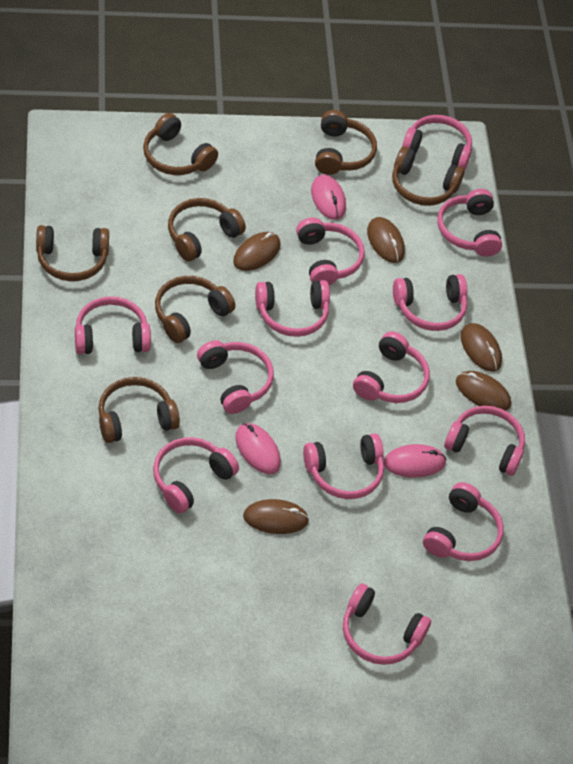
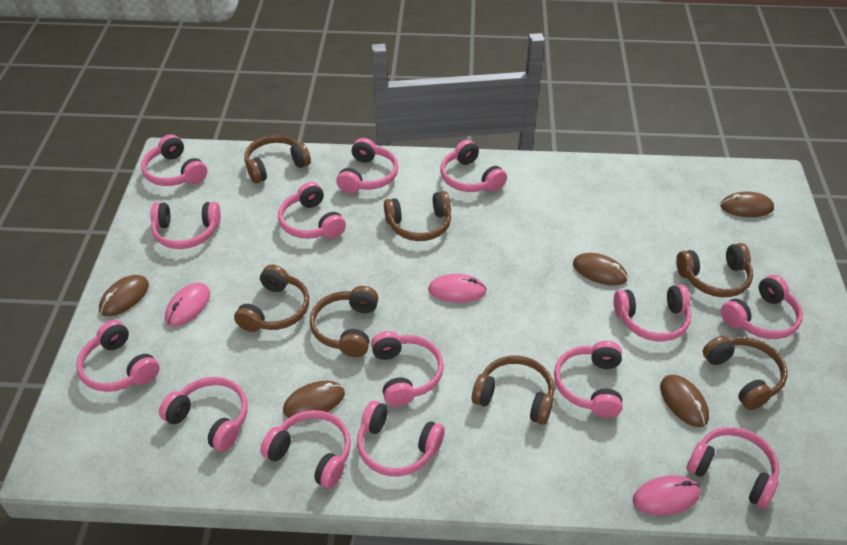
pink headphones: 13 -> 14

